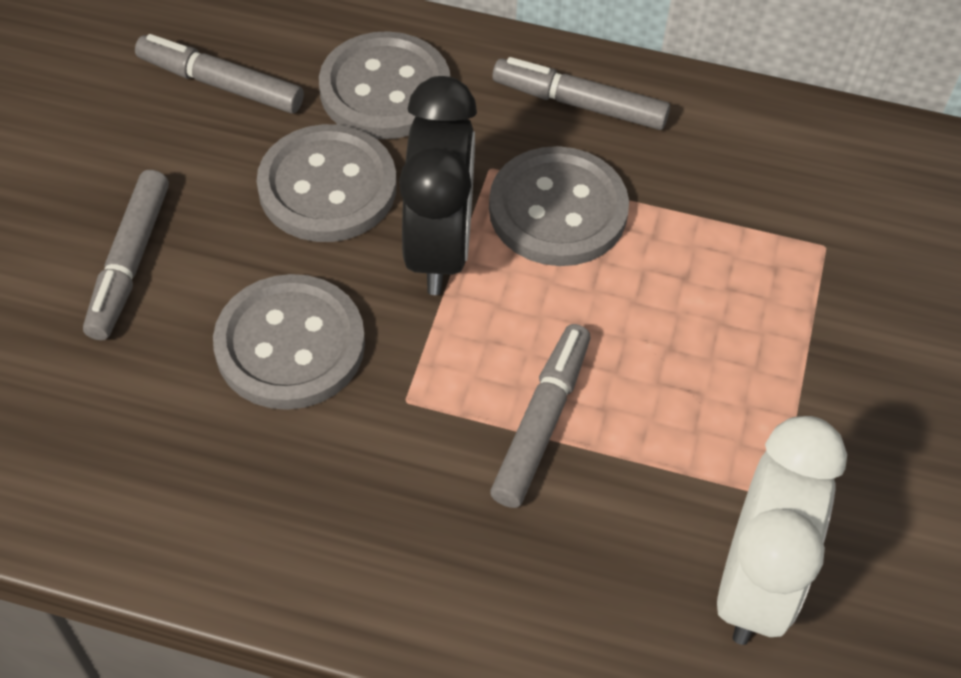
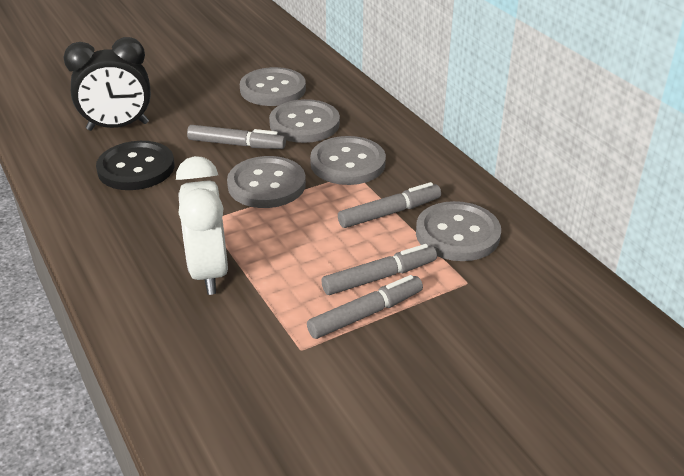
black button: 0 -> 1
grey button: 4 -> 5

